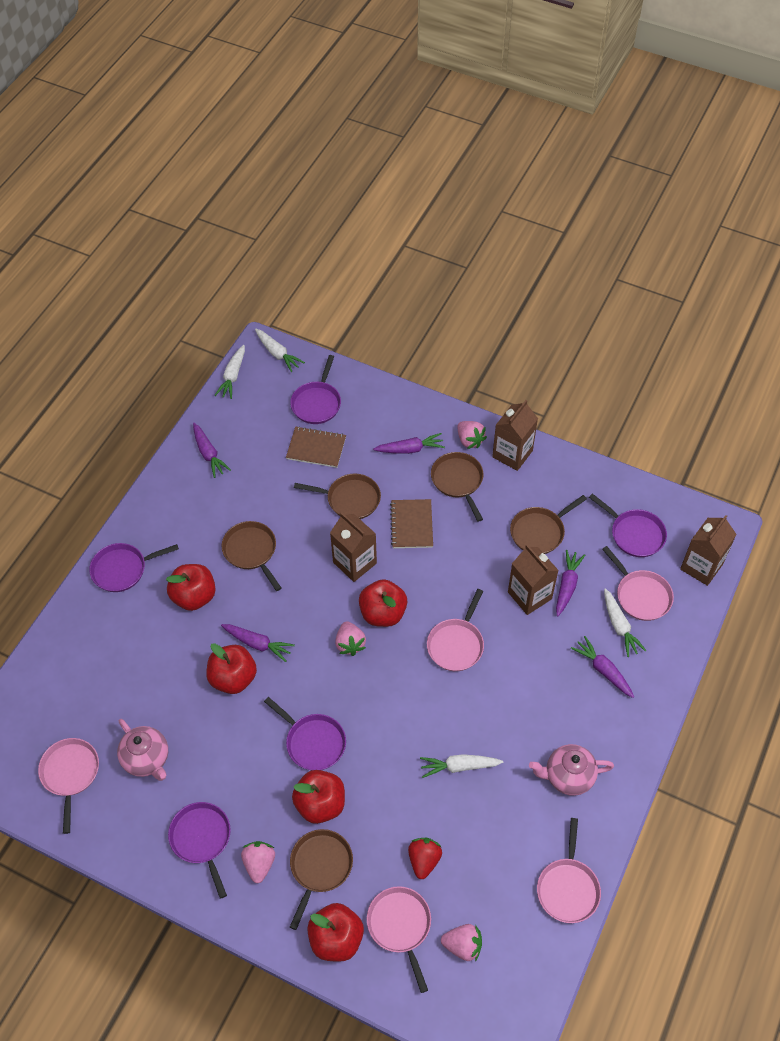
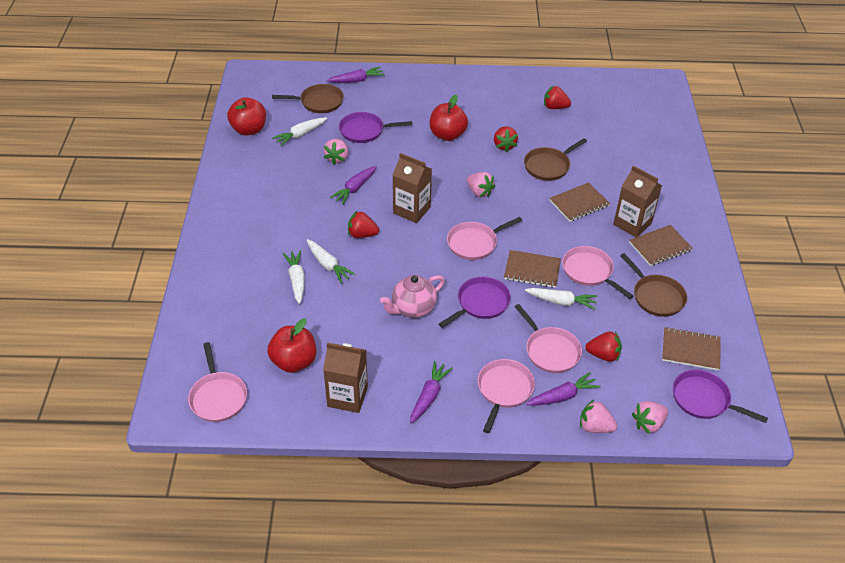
brown carton: 4 -> 3
brown notebook: 2 -> 4
brown pan: 5 -> 3
pink teapot: 2 -> 1
purple carrot: 5 -> 4
purple pan: 5 -> 3
red apple: 5 -> 3
red strawberry: 1 -> 4

